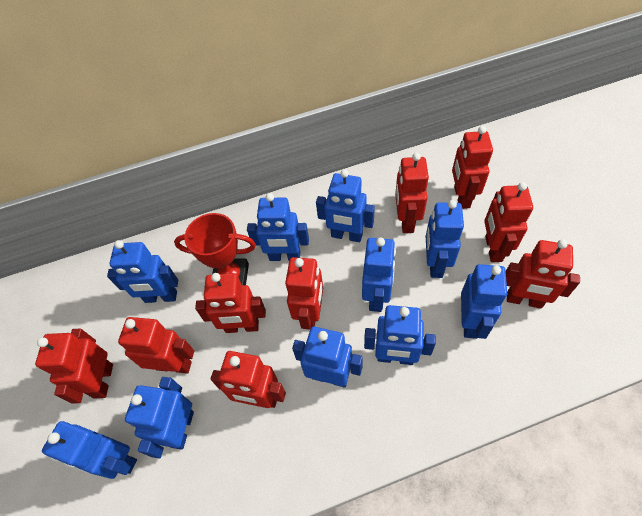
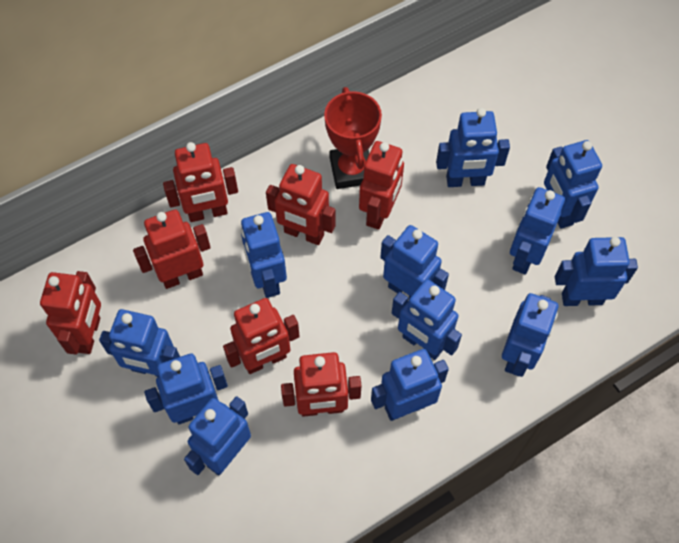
blue robot: 10 -> 12
red robot: 9 -> 7

